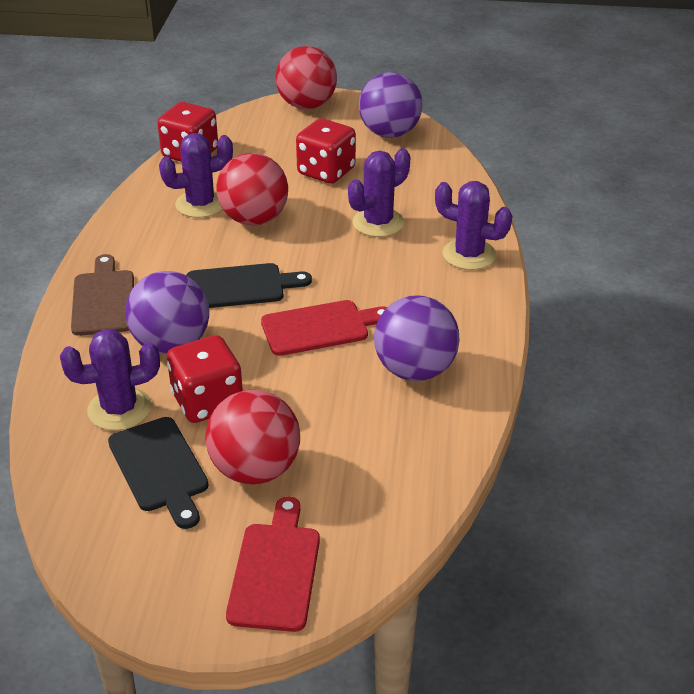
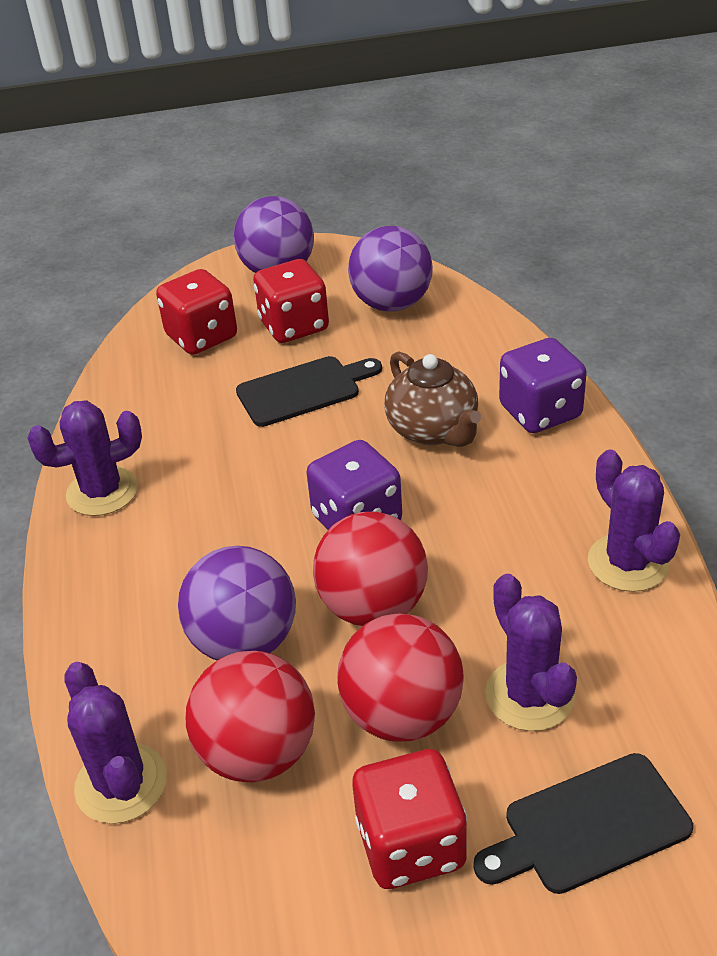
brown cutting board: 1 -> 0
brown teapot: 0 -> 1
purple dice: 0 -> 2
red cutting board: 2 -> 0

